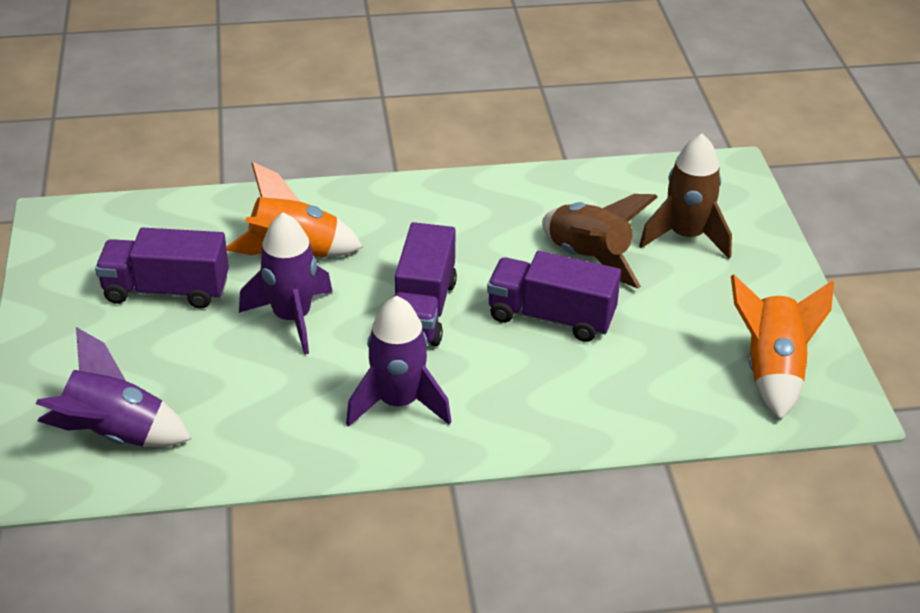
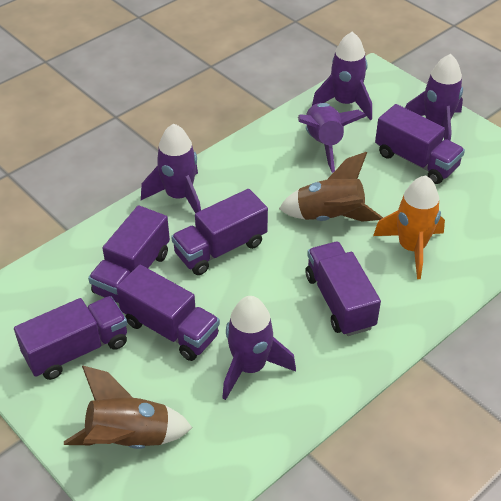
orange rocket: 2 -> 1
purple rocket: 3 -> 5
purple truck: 3 -> 6

